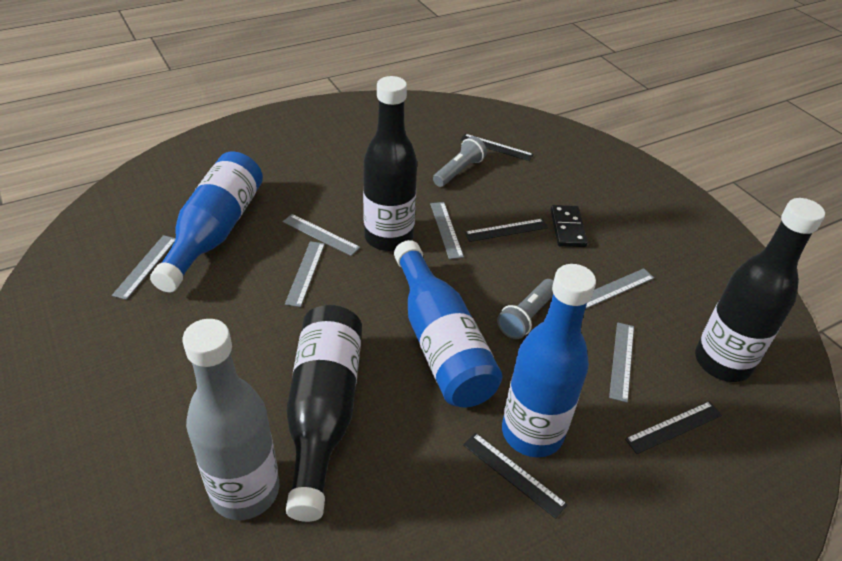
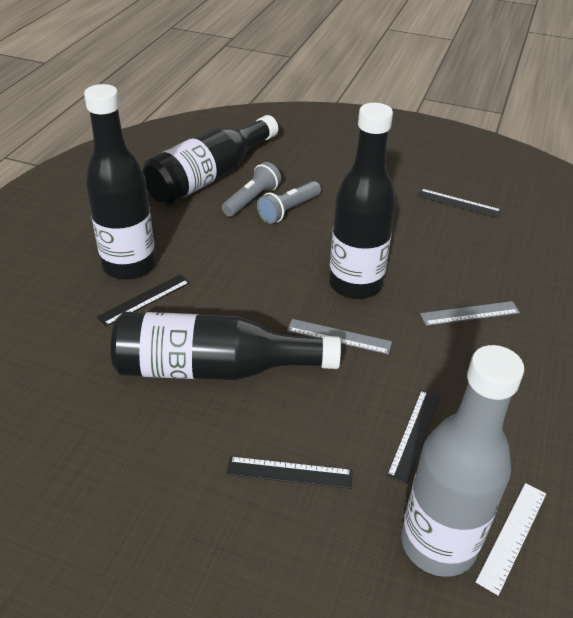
black bottle: 3 -> 4
black domino: 1 -> 0
blue bottle: 3 -> 0
grey ruler: 6 -> 2
white ruler: 0 -> 1

